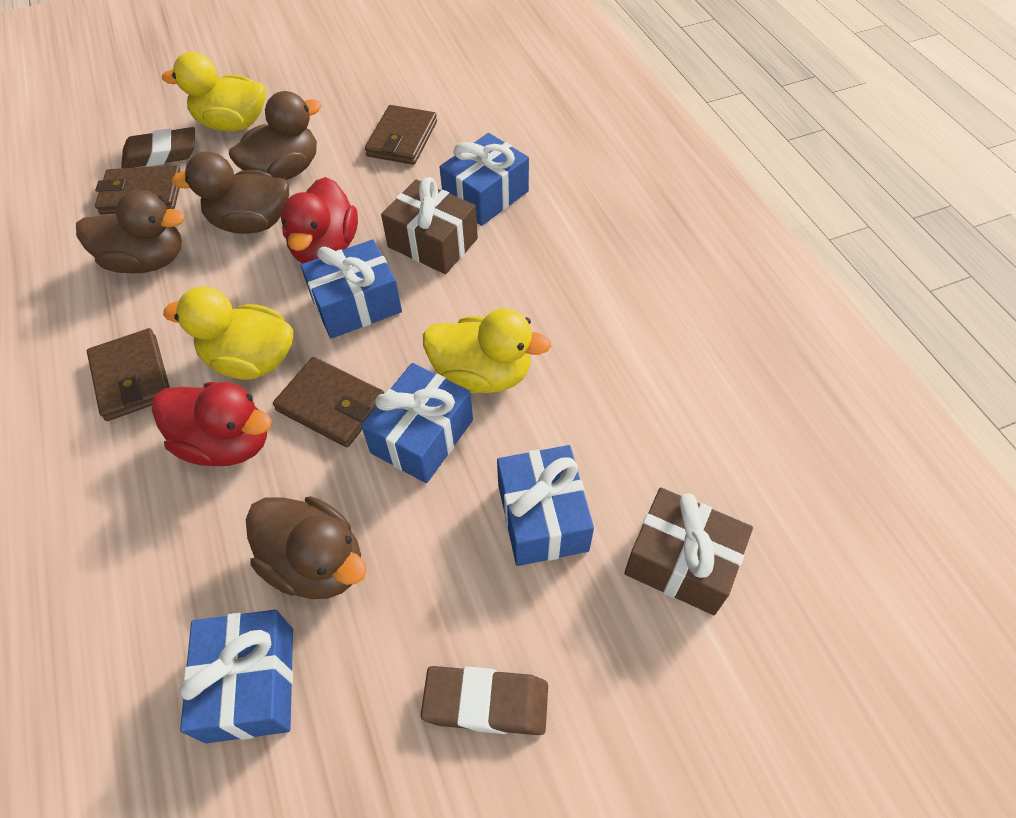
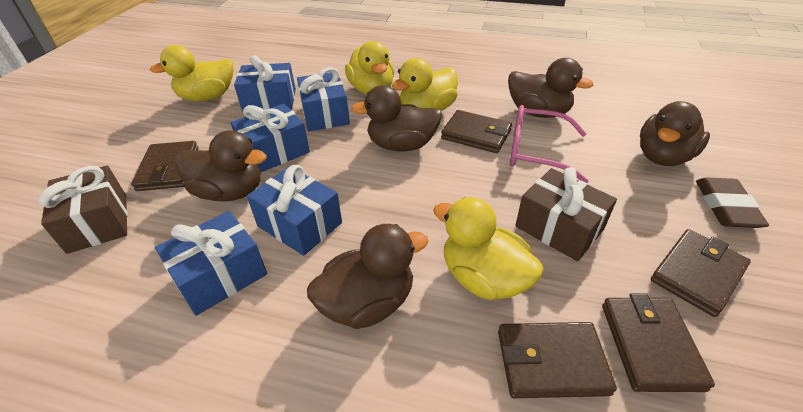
brown duck: 4 -> 5
brown eraser: 2 -> 1
brown wallet: 4 -> 5
pink glasses: 0 -> 1
red duck: 2 -> 0
yellow duck: 3 -> 4

